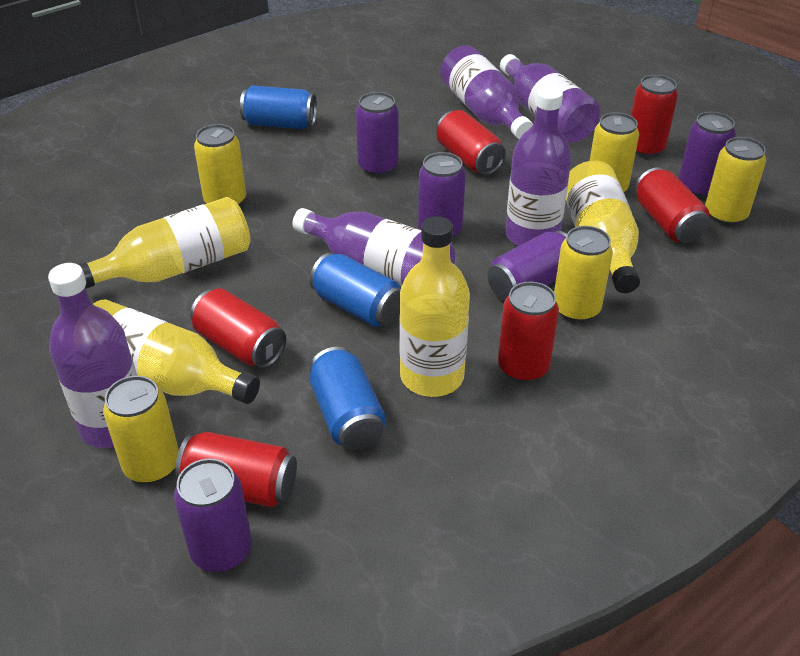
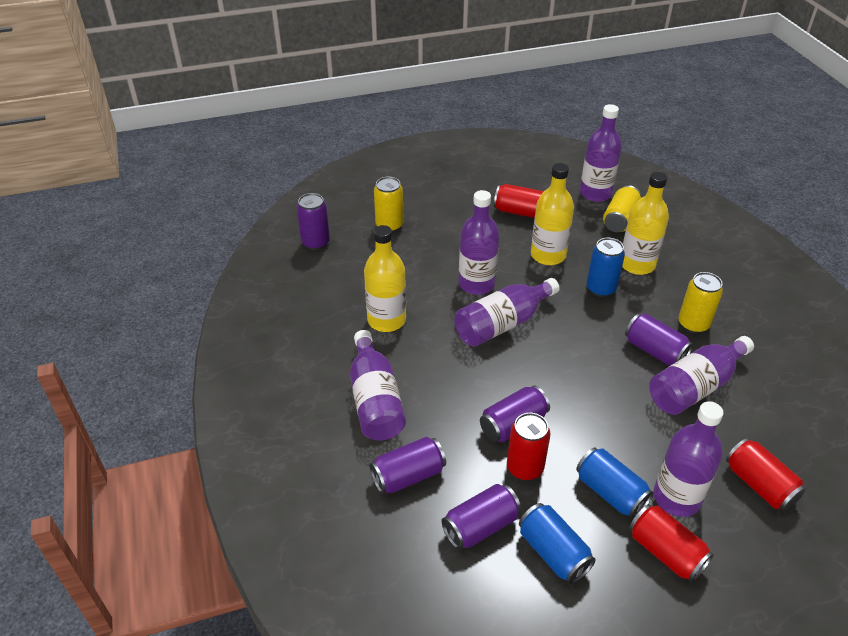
purple bottle: 5 -> 6
red can: 6 -> 4
yellow bottle: 4 -> 3
yellow can: 5 -> 3

